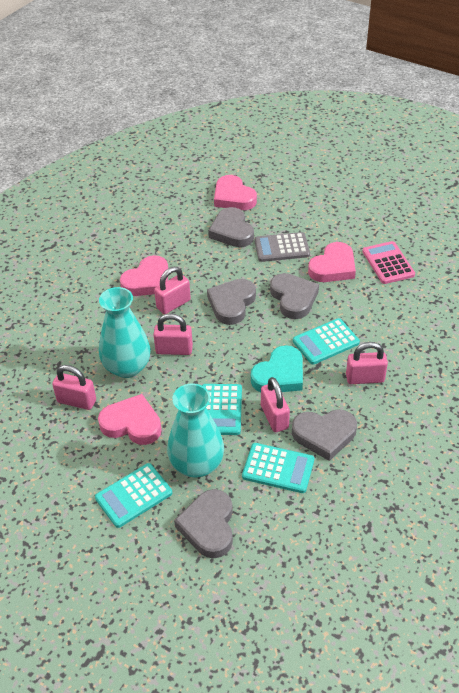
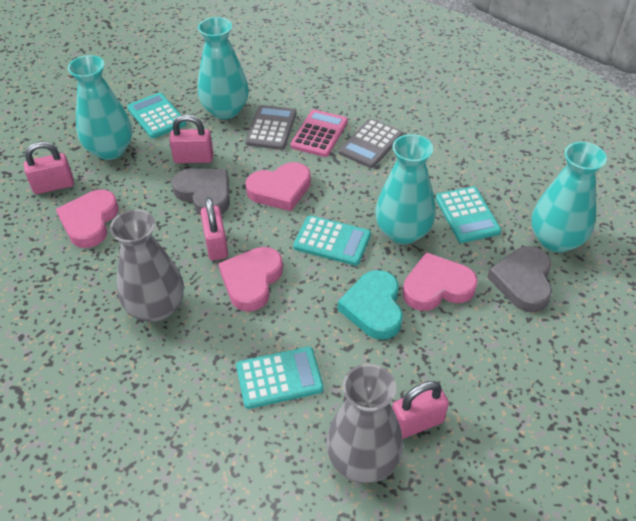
grey calculator: 1 -> 2
grey heart: 5 -> 2
grey vase: 0 -> 2
pink padlock: 5 -> 4
turquoise vase: 2 -> 4

